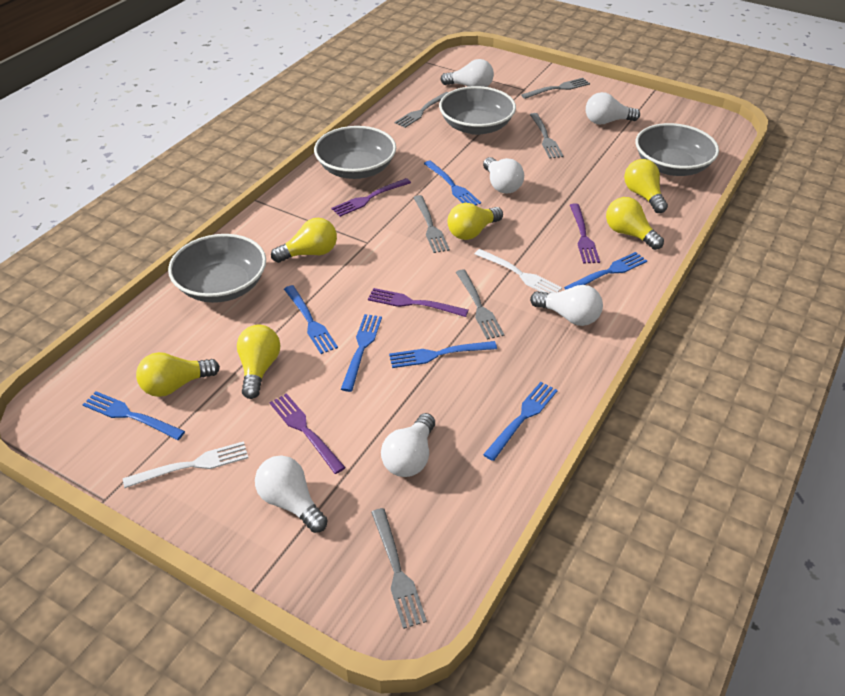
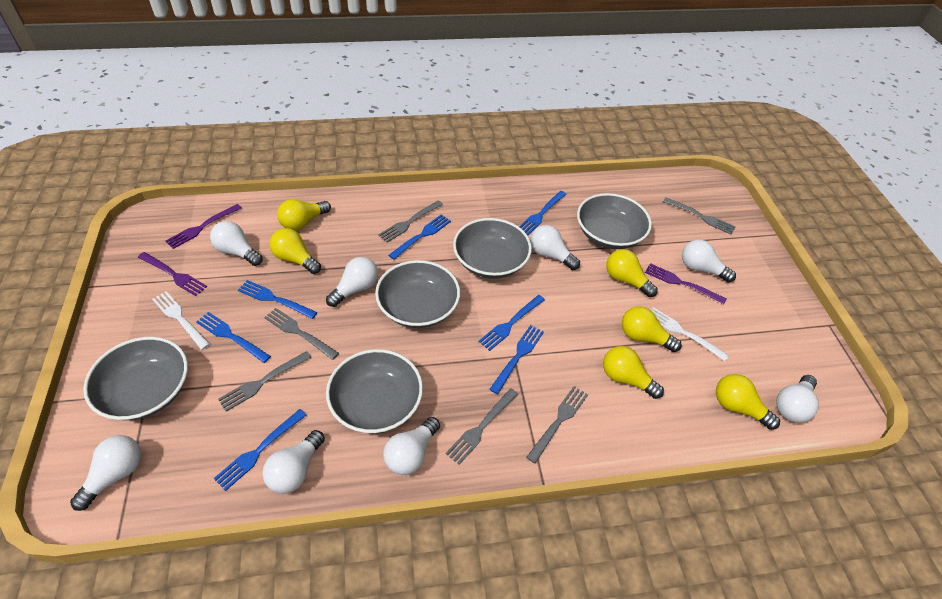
grey bowl: 4 -> 5
purple fork: 4 -> 3
white light bulb: 6 -> 8

